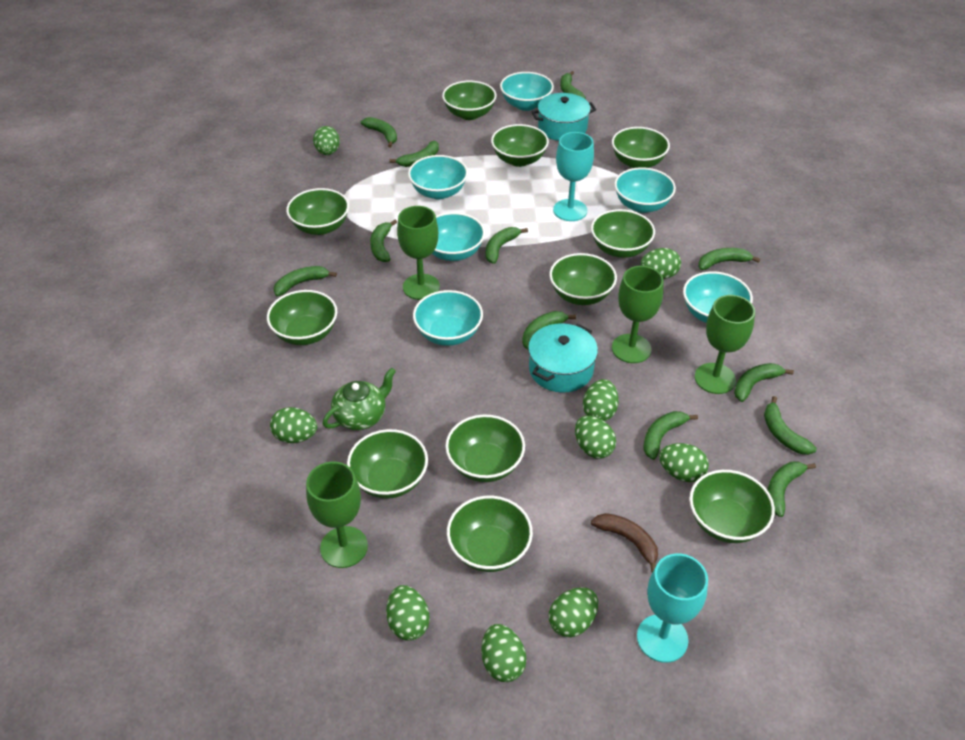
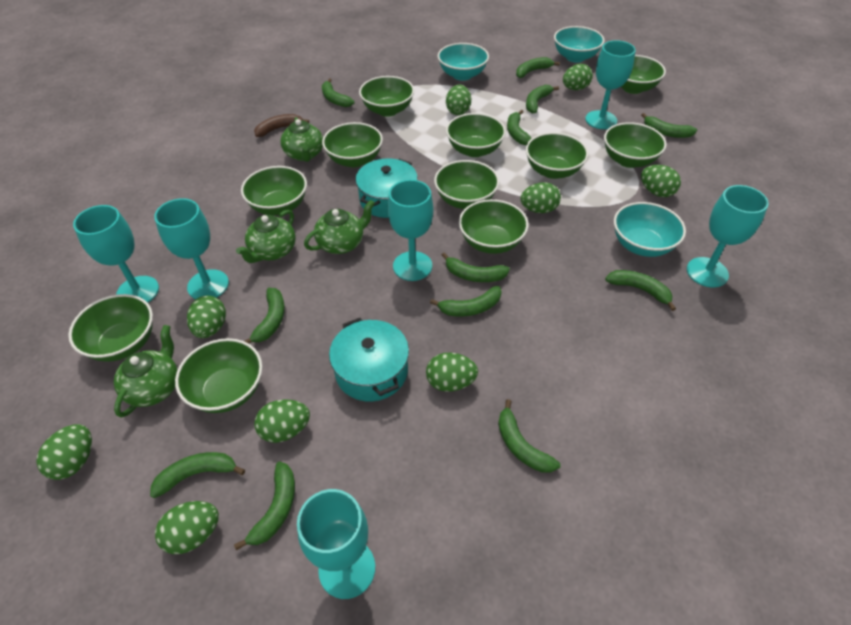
green goblet: 4 -> 0
green teapot: 1 -> 4
turquoise bowl: 6 -> 3
turquoise goblet: 2 -> 6

